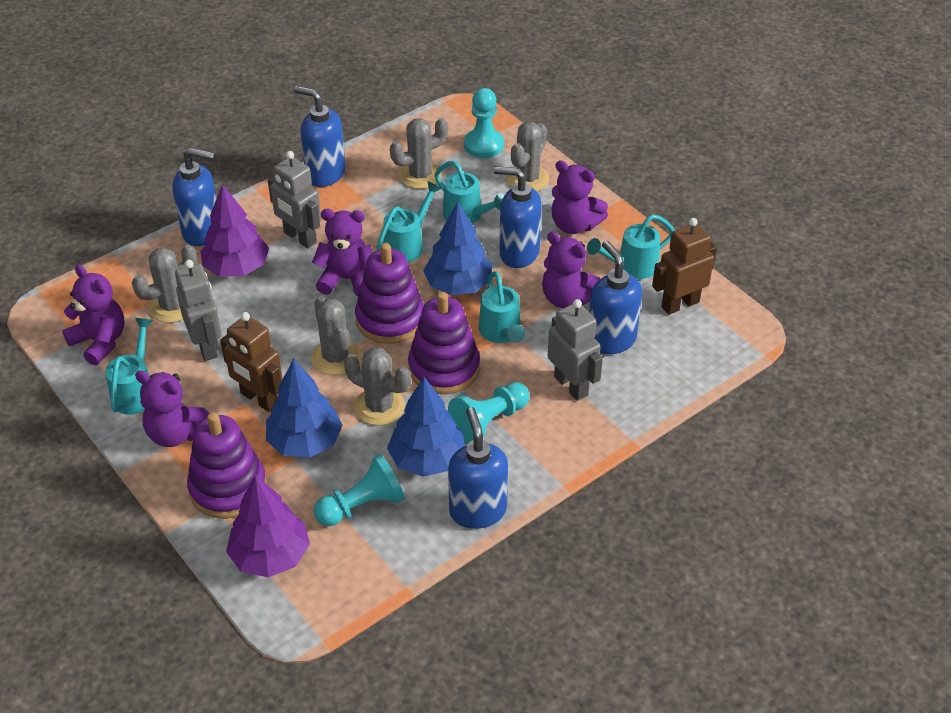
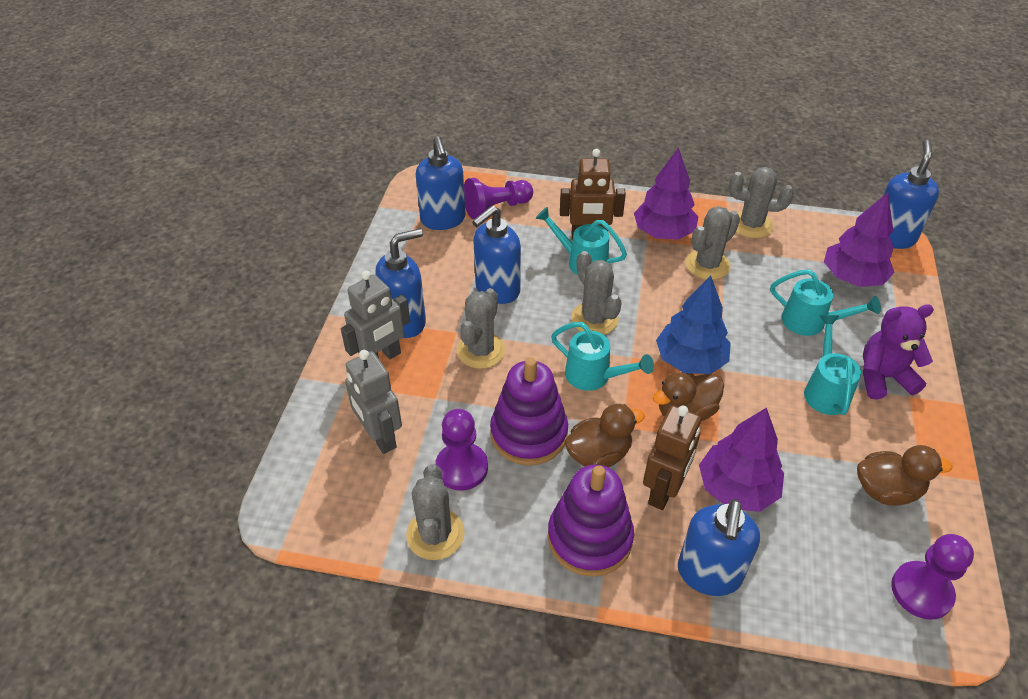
blue tree: 3 -> 1
brown duck: 0 -> 3
grey robot: 3 -> 2
purple pawn: 0 -> 3
purple stacking toy: 3 -> 2
purple teddy bear: 5 -> 1
purple tree: 2 -> 3
turquoise pawn: 3 -> 0
turquoise watering can: 5 -> 4

